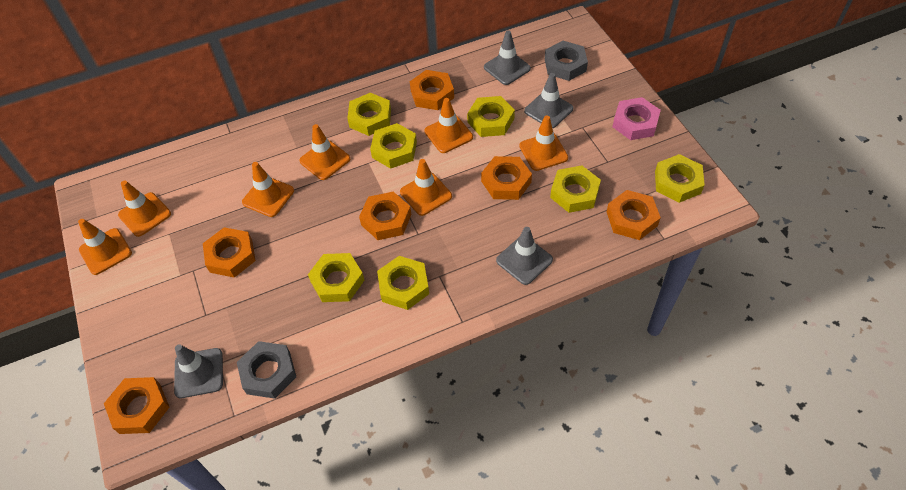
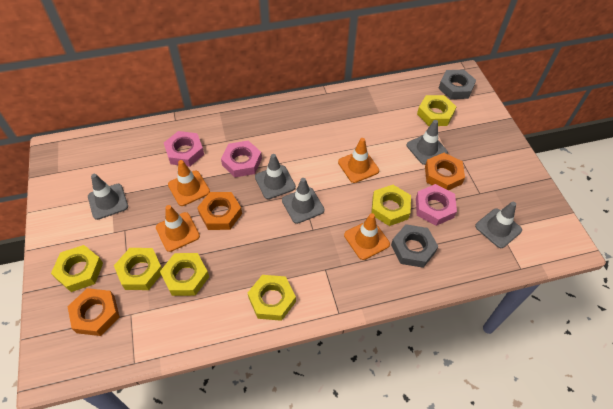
grey traffic cone: 4 -> 5
orange nut: 6 -> 3
orange traffic cone: 7 -> 4
pink nut: 1 -> 3
yellow nut: 7 -> 6

